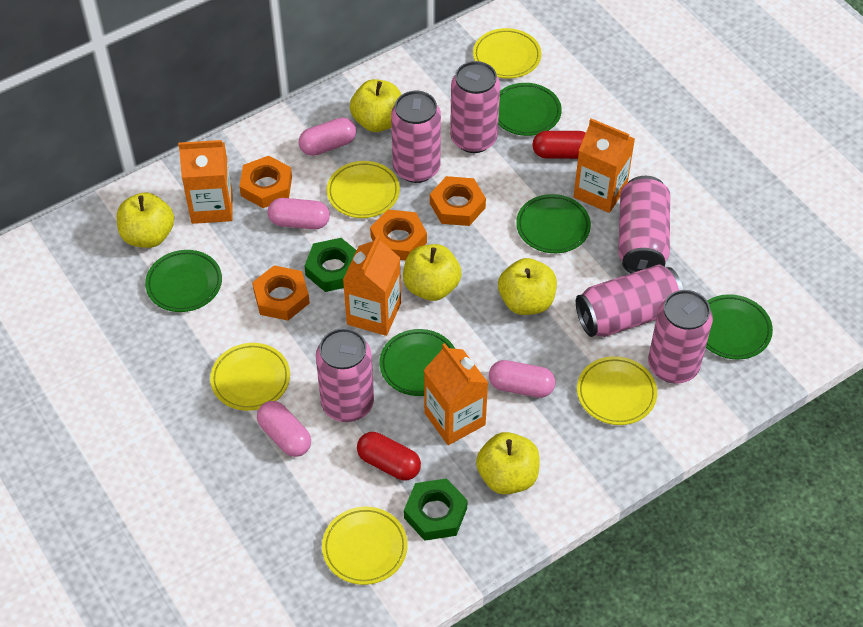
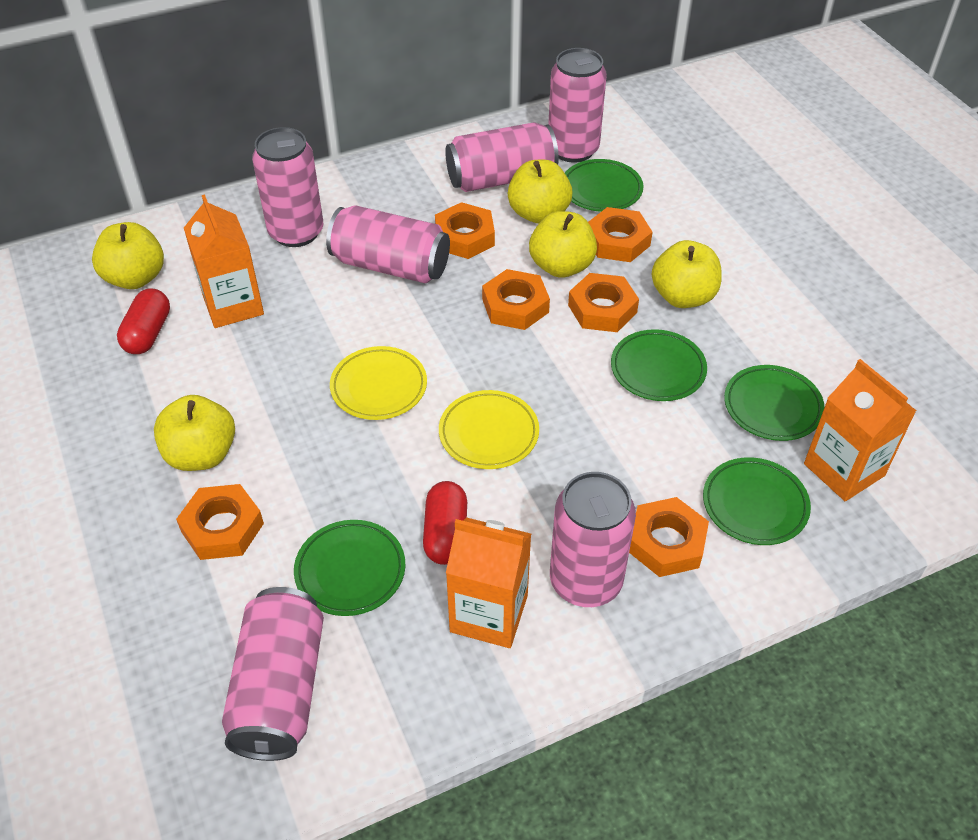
green nut: 2 -> 0
orange carton: 4 -> 3
orange nut: 4 -> 6
pink capsule: 4 -> 0
yellow plate: 5 -> 2

